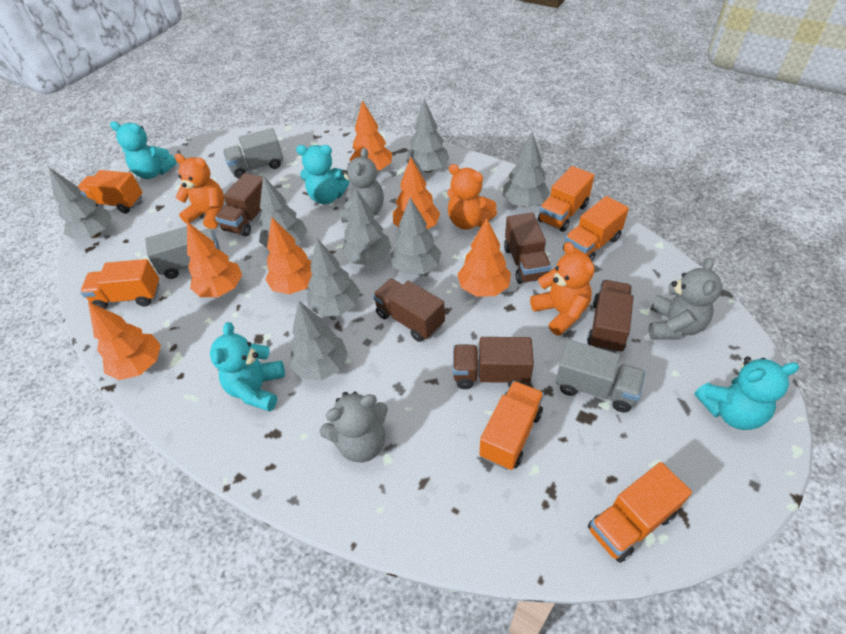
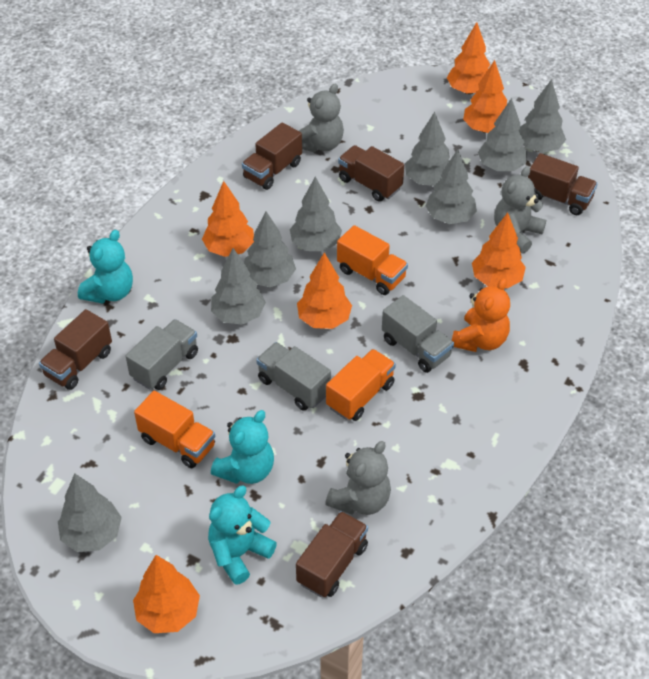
orange teddy bear: 3 -> 1
orange truck: 6 -> 3
turquoise teddy bear: 4 -> 3

